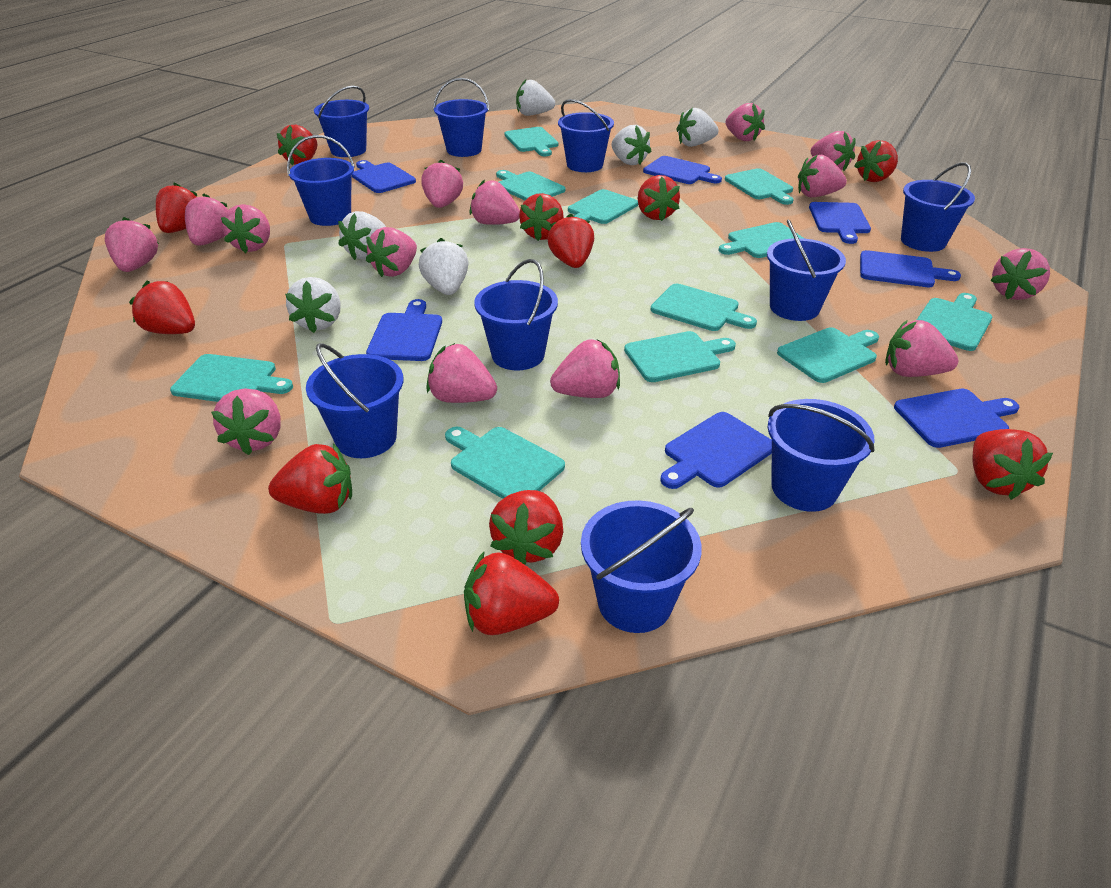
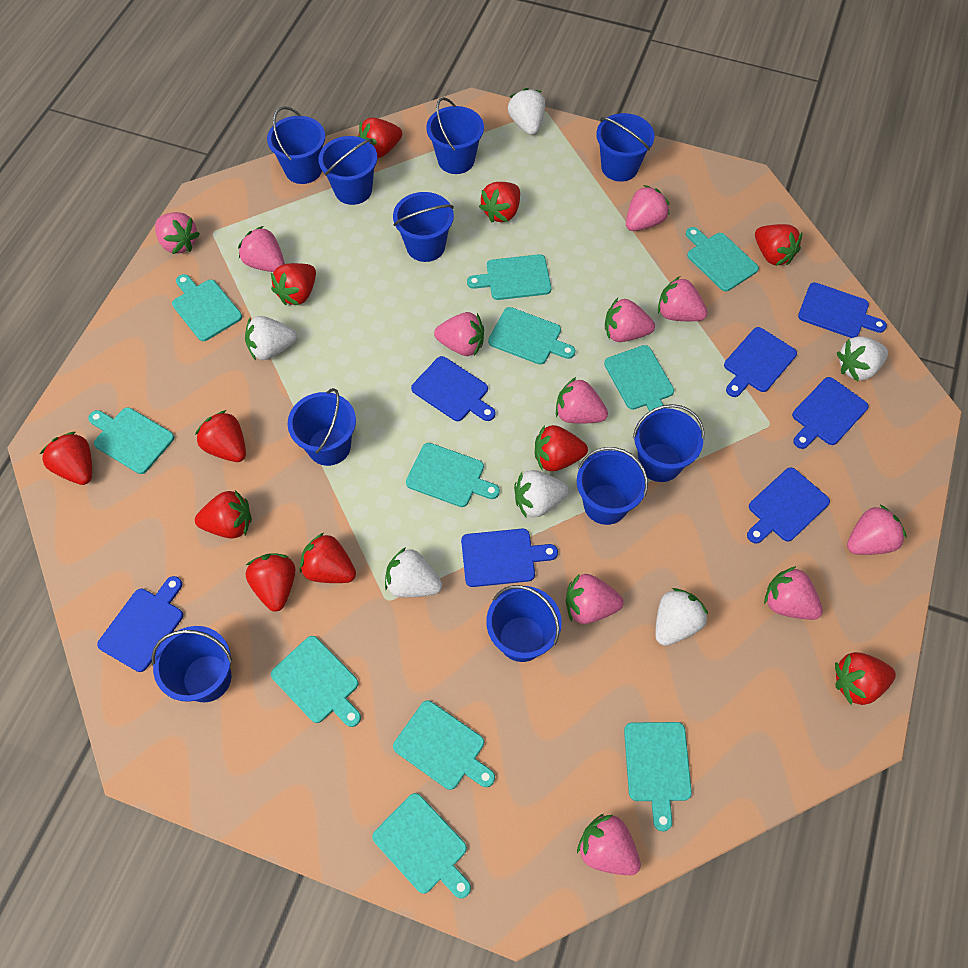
pink strawberry: 14 -> 11

